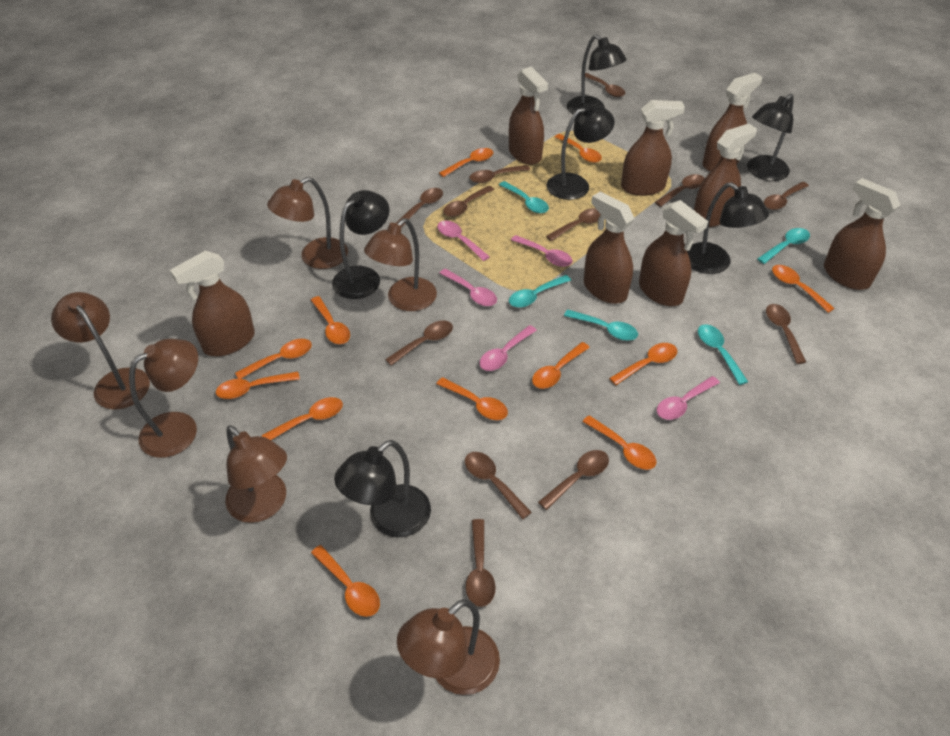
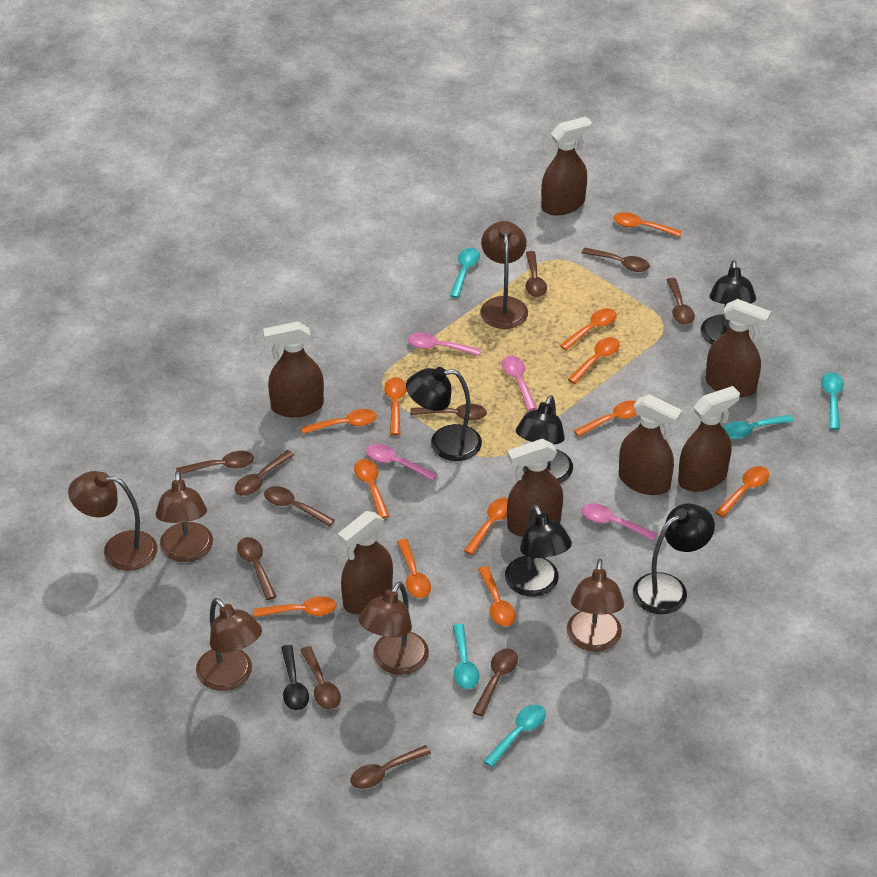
black lamp: 6 -> 5
black spoon: 0 -> 1
brown spoon: 12 -> 11
brown spray bottle: 8 -> 7
pink spoon: 5 -> 4

